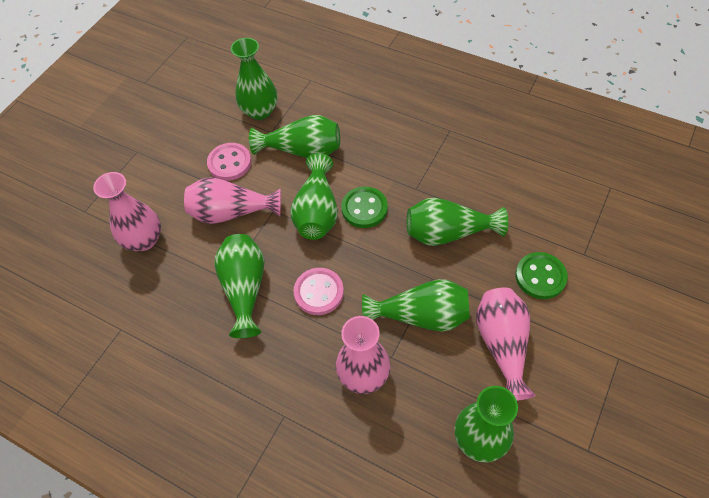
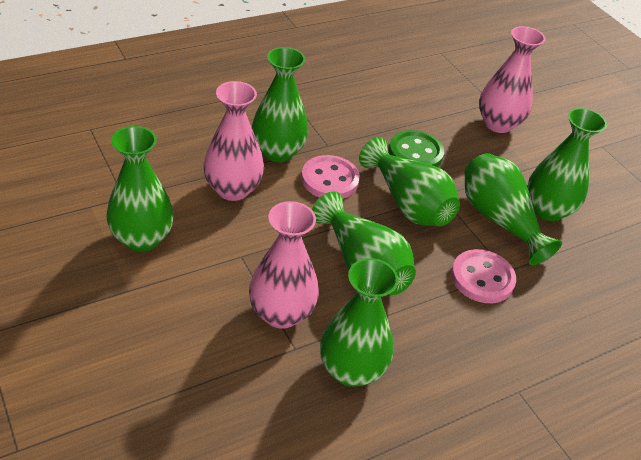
green button: 2 -> 1
pink vase: 4 -> 3

